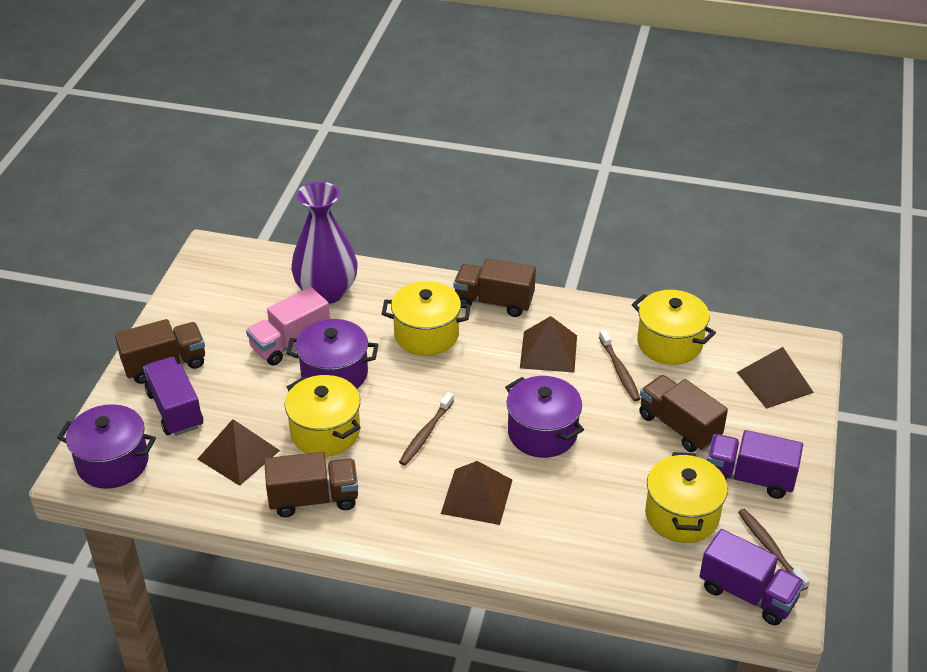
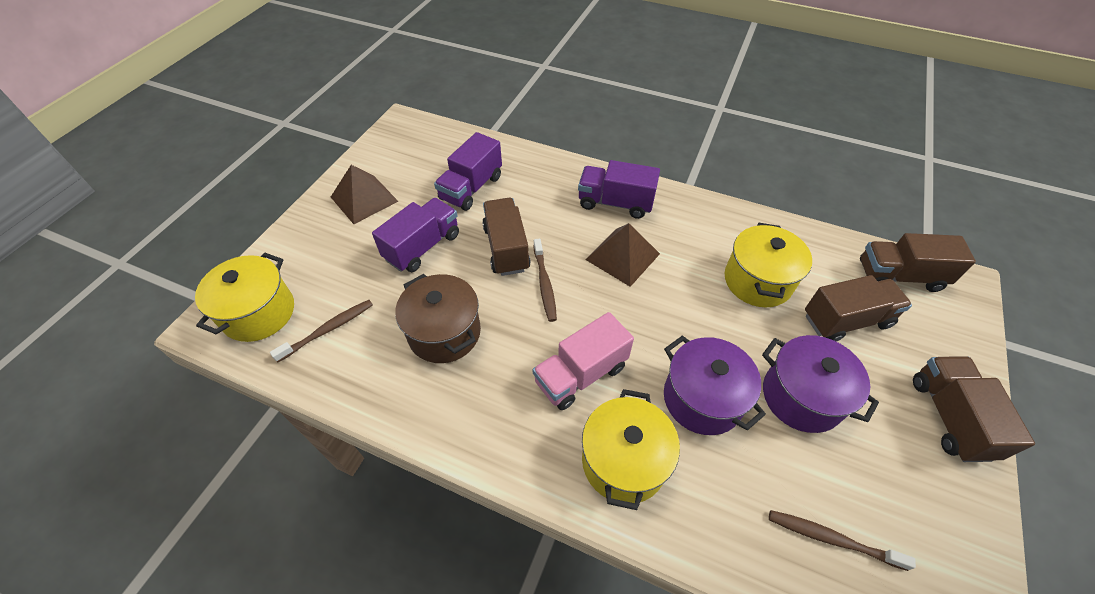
brown pot: 0 -> 1
brown pyramid: 4 -> 2
purple pot: 3 -> 2
purple vase: 1 -> 0
yellow pot: 4 -> 3

